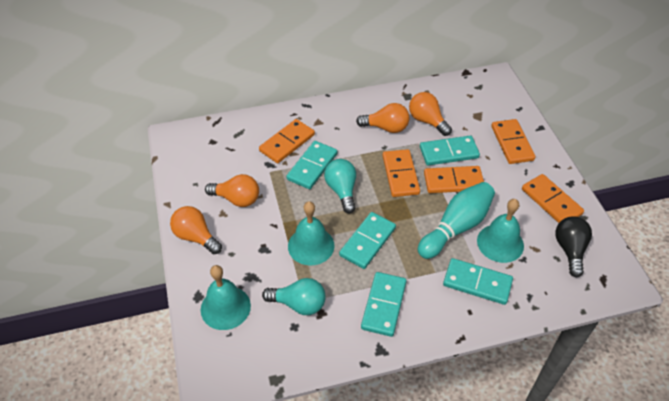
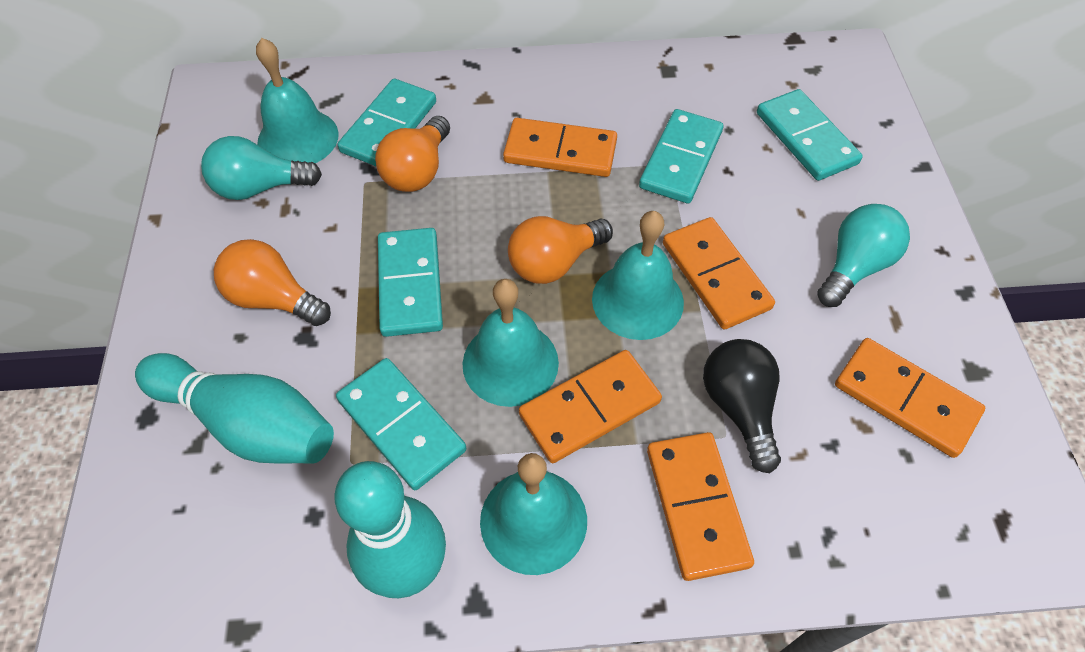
orange light bulb: 4 -> 3
turquoise bell: 3 -> 4
turquoise bowling pin: 1 -> 2

